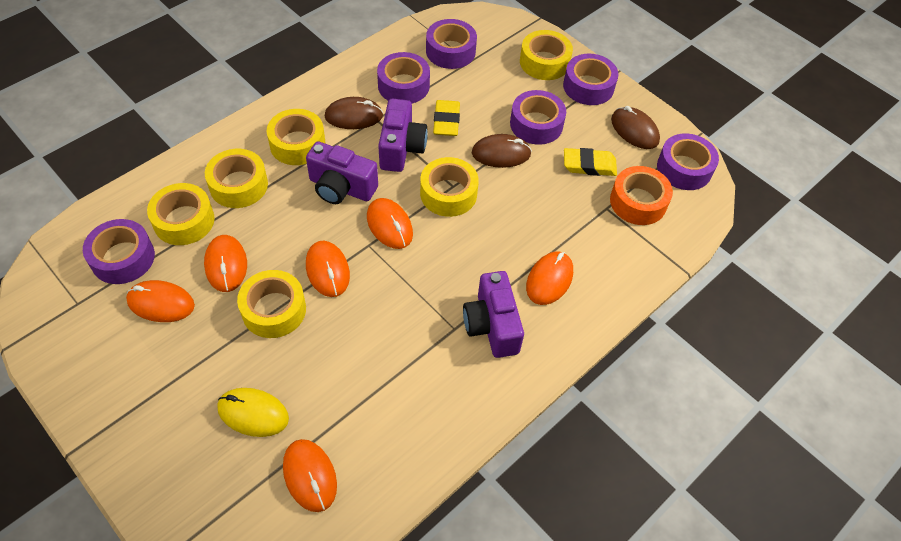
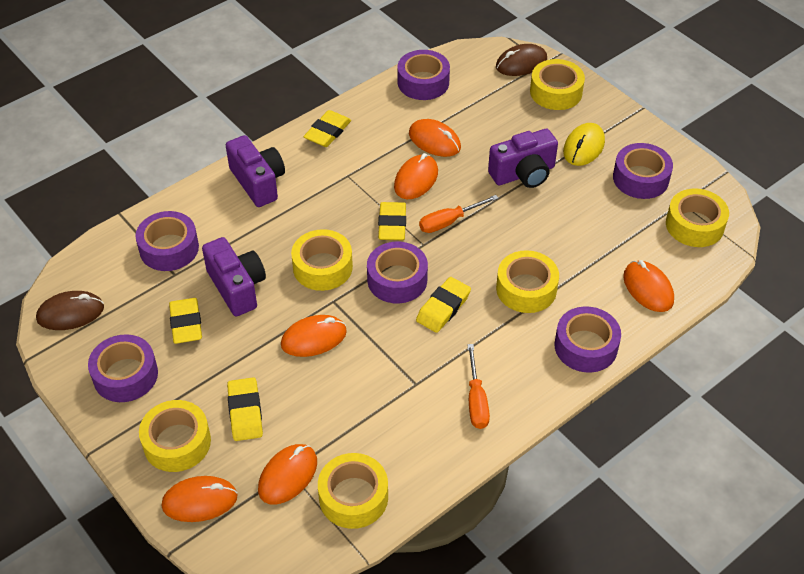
brown mouse: 3 -> 2
orange screwdriver: 0 -> 2
orange tape: 1 -> 0
yellow eraser: 2 -> 5

